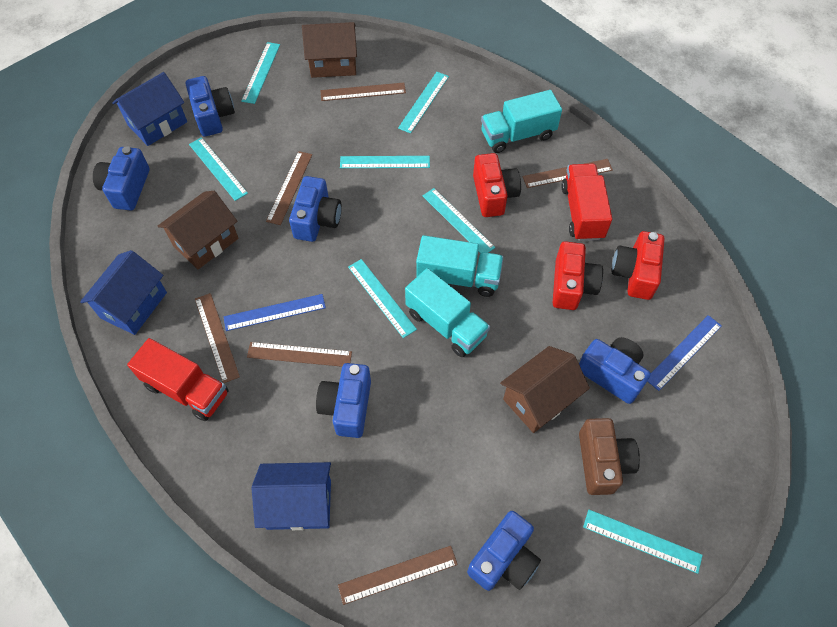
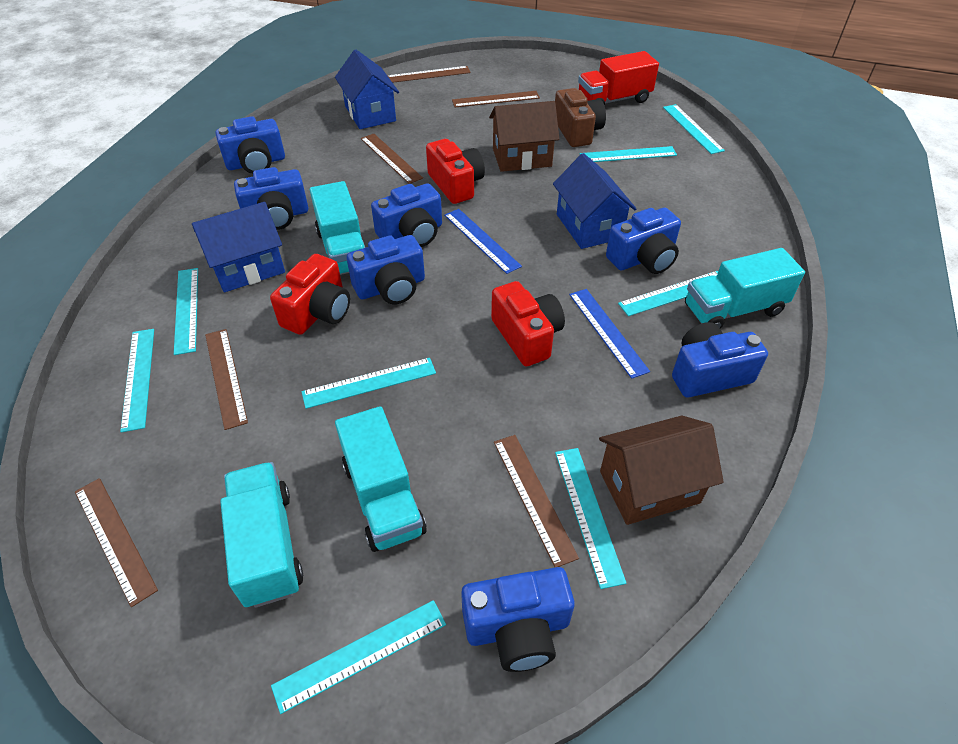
blue camera: 6 -> 7
brown house: 3 -> 2
red truck: 2 -> 1
turquoise ruler: 7 -> 8
turquoise truck: 3 -> 4

